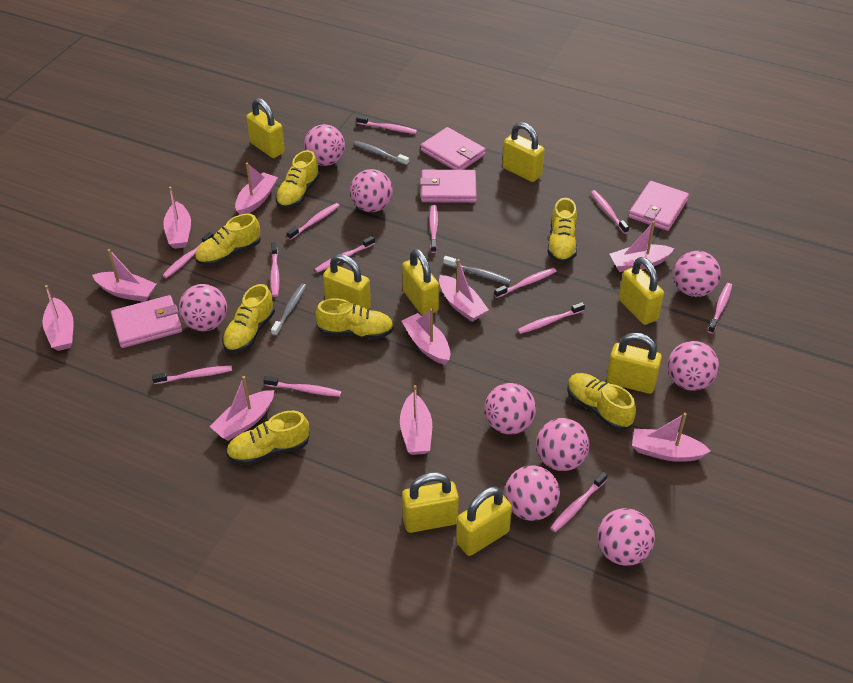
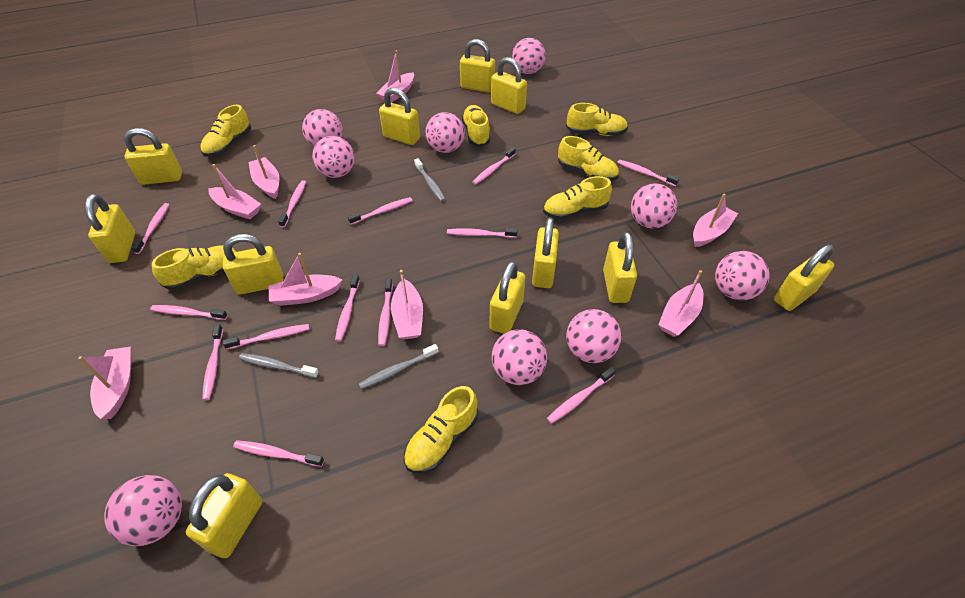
pink boat: 10 -> 8
pink wallet: 4 -> 0
yellow padlock: 8 -> 11

